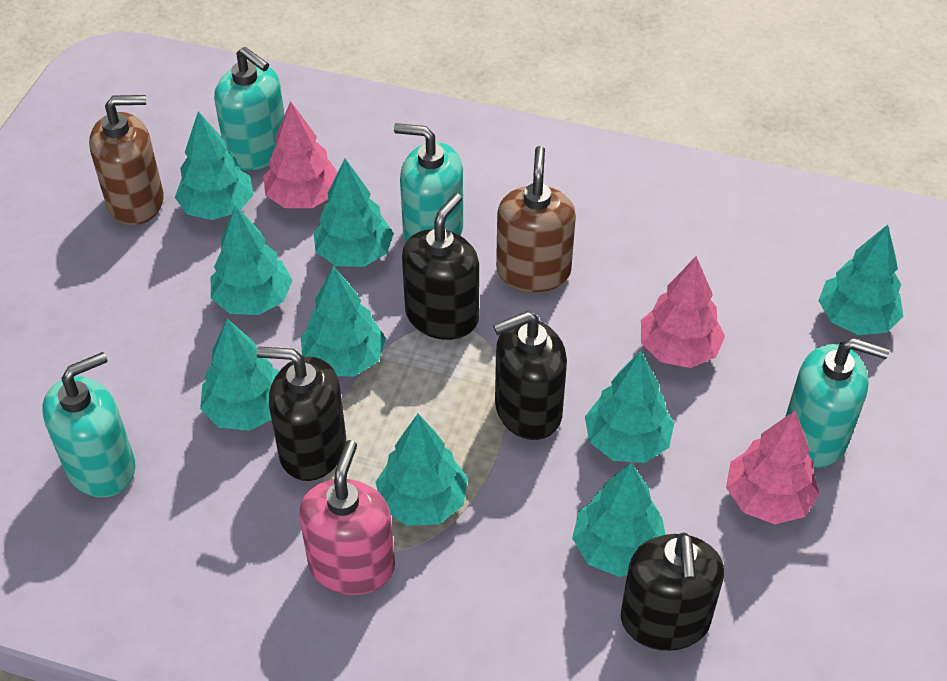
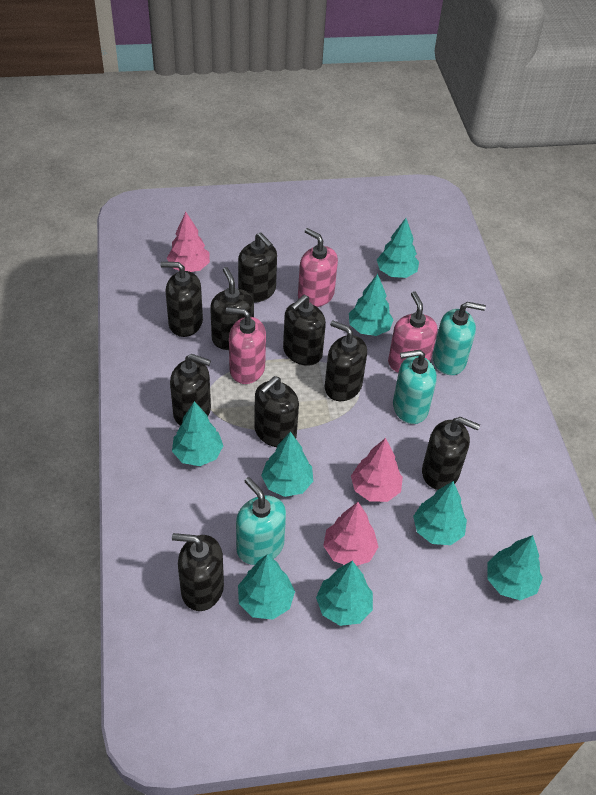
black soap dispenser: 4 -> 9
brown soap dispenser: 2 -> 0
pink soap dispenser: 1 -> 3
turquoise soap dispenser: 4 -> 3
turquoise tree: 9 -> 8

